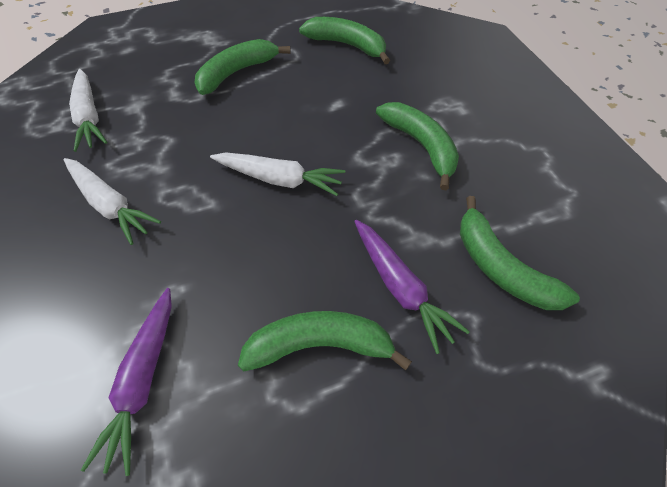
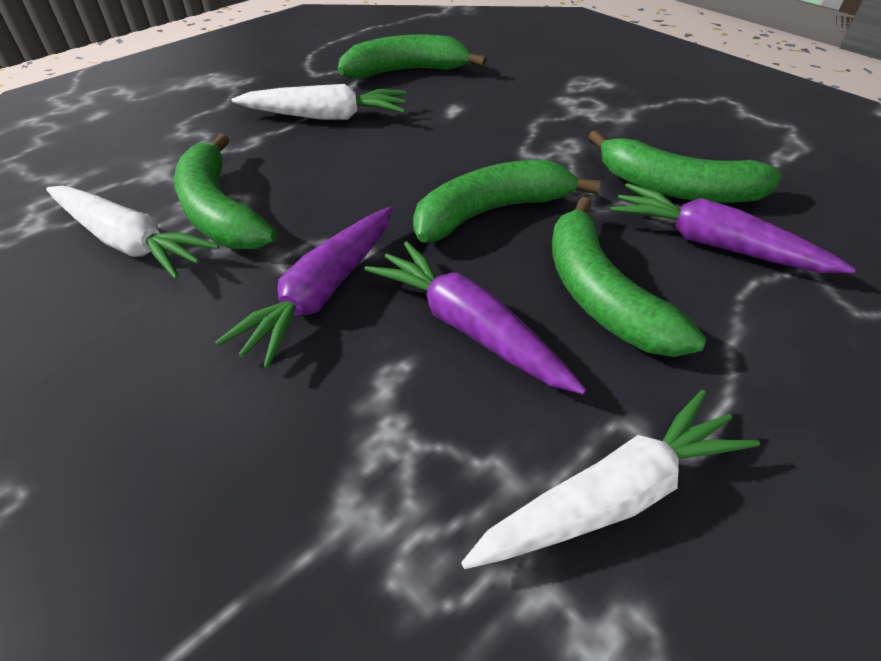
purple carrot: 2 -> 3

